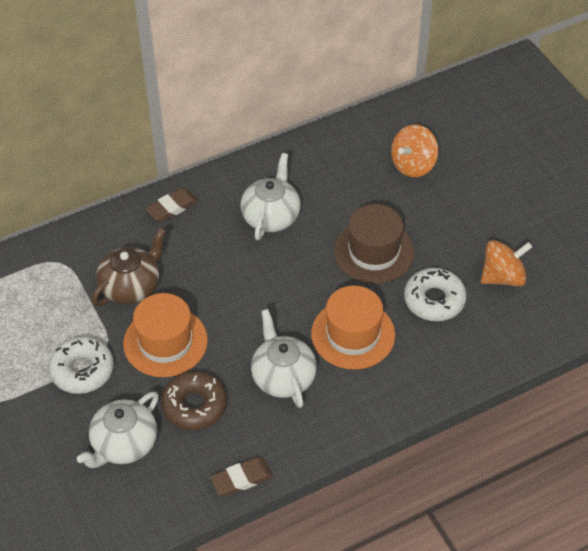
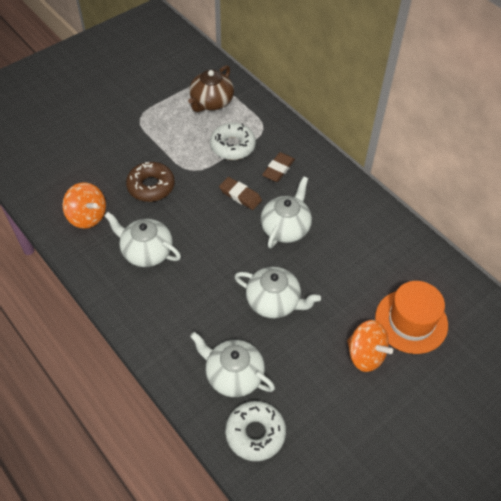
brown hat: 1 -> 0
orange hat: 2 -> 1
white teapot: 3 -> 4

